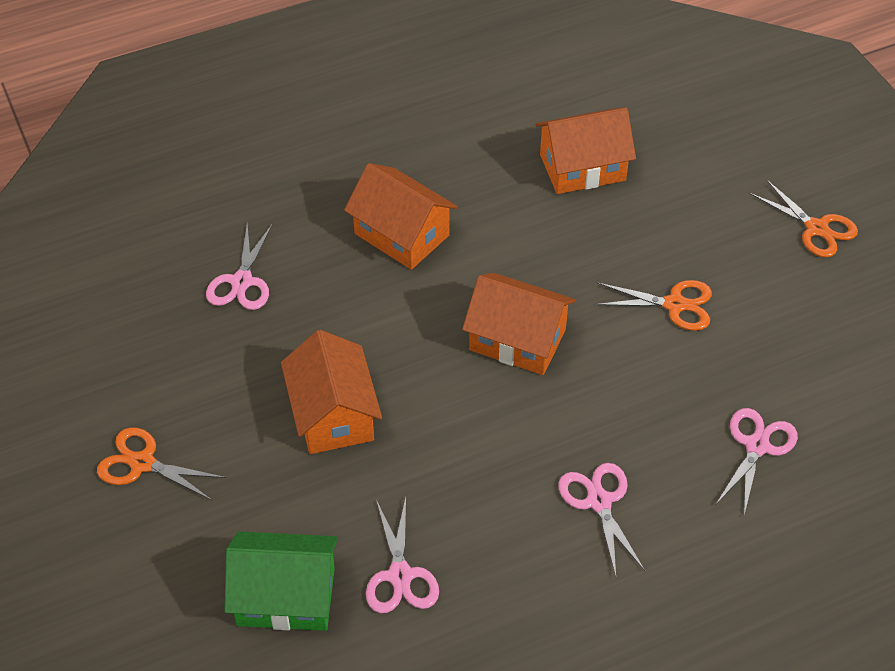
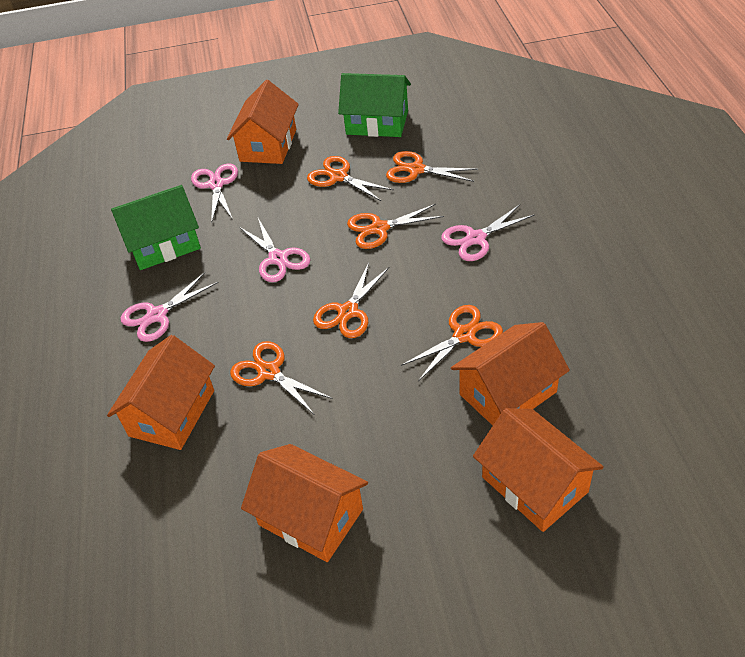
green house: 1 -> 2
orange house: 4 -> 5
orange scissors: 3 -> 6

